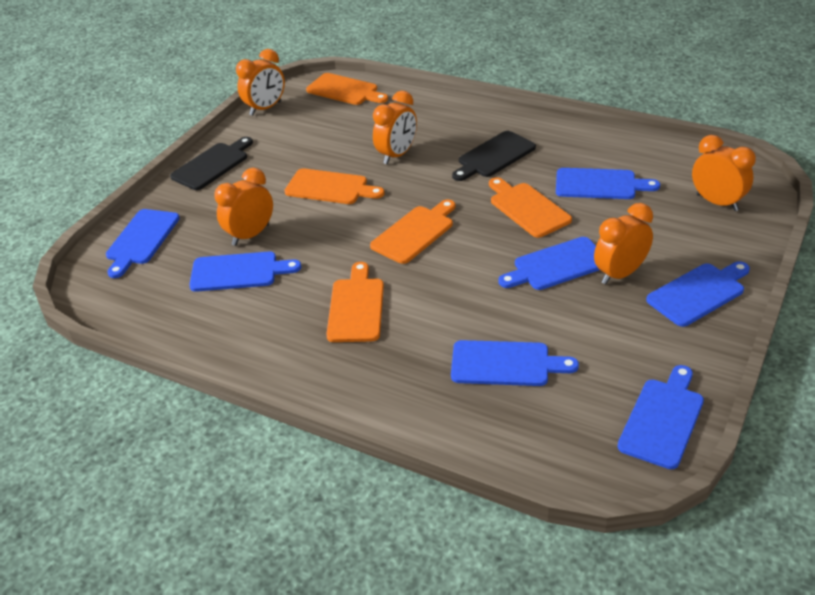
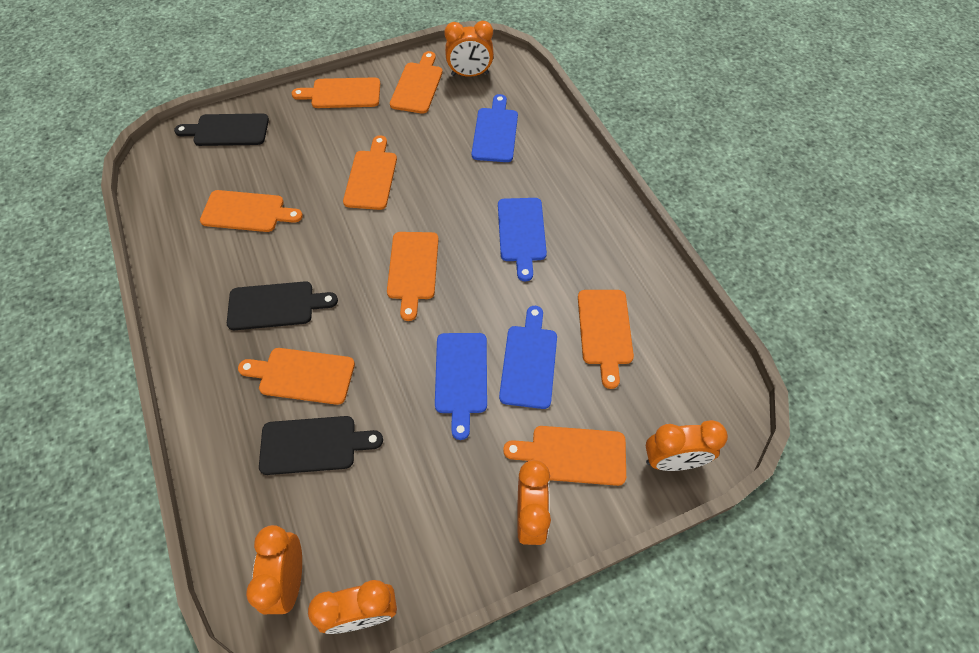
black cutting board: 2 -> 3
blue cutting board: 7 -> 4
orange cutting board: 5 -> 8

